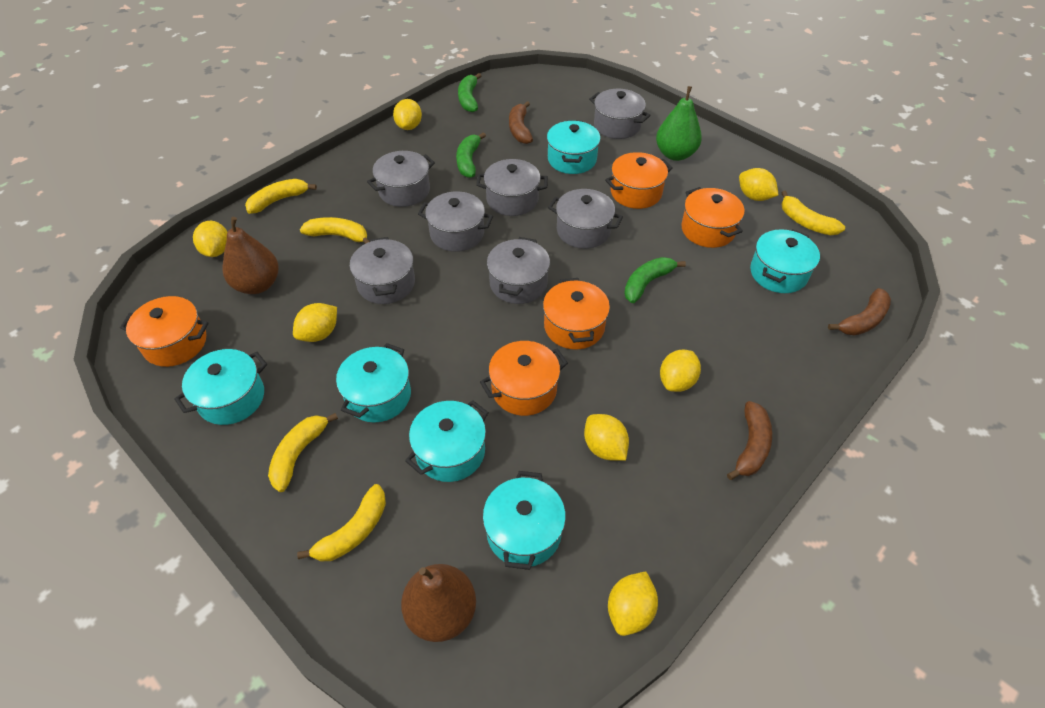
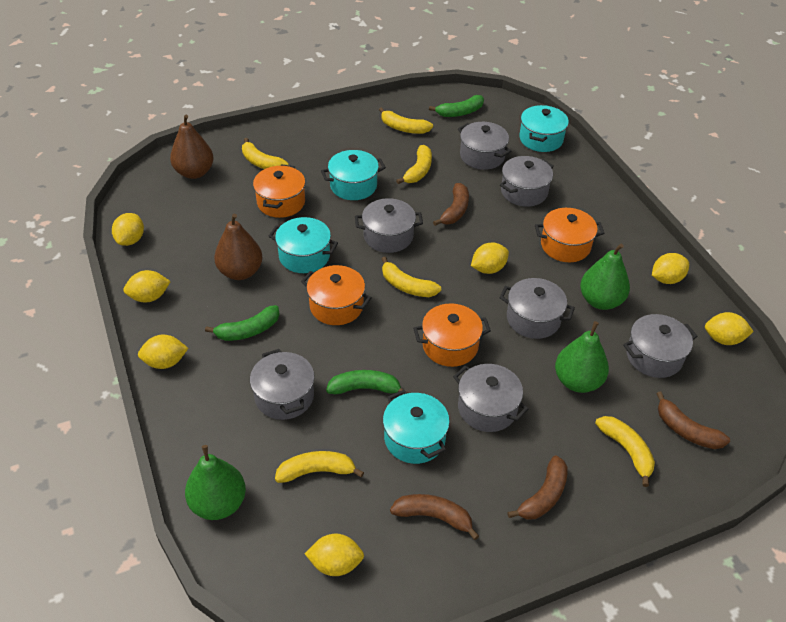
brown banana: 3 -> 4
green pear: 1 -> 3
orange pot: 5 -> 4
turquoise pot: 6 -> 4
yellow banana: 5 -> 6

